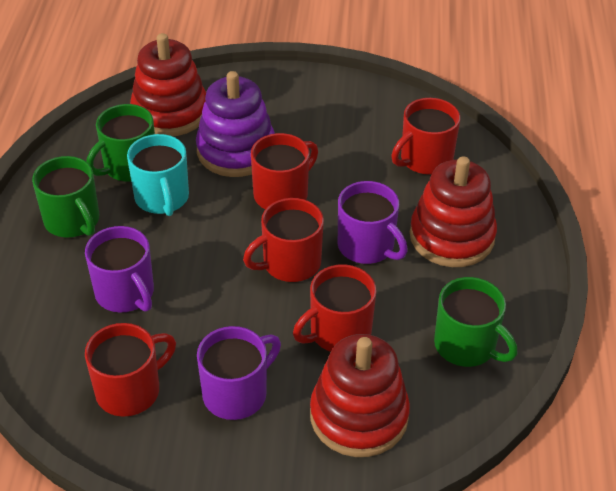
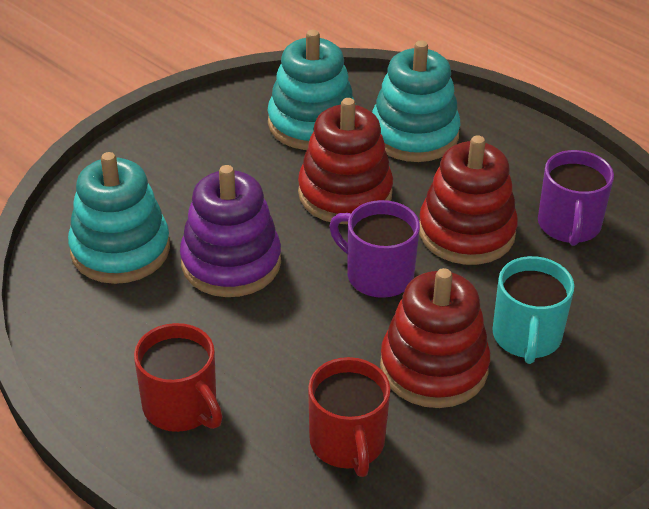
green mug: 3 -> 0
purple mug: 3 -> 2
red mug: 5 -> 2
turquoise stacking toy: 0 -> 3

